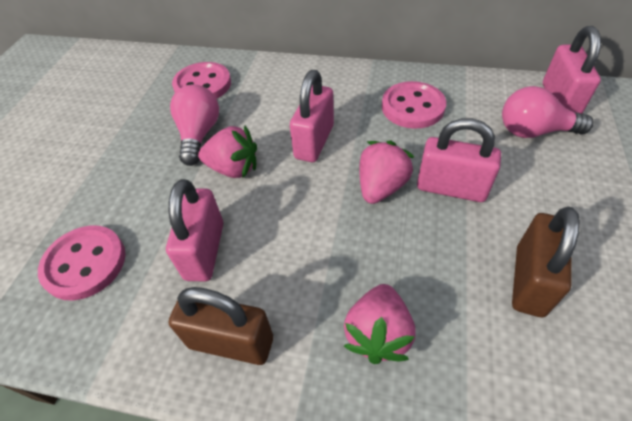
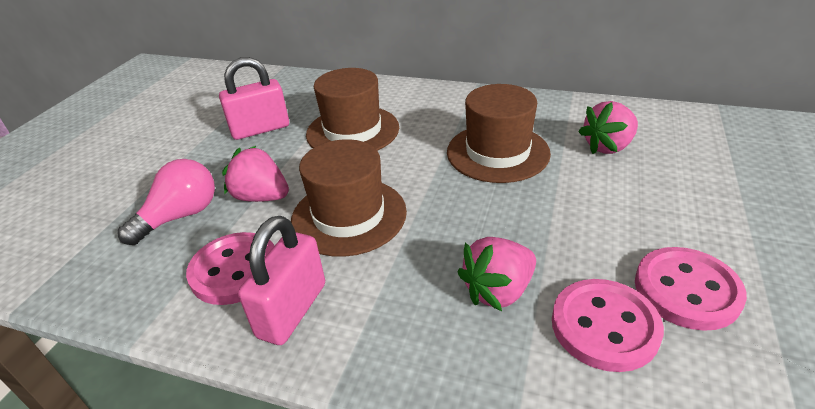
brown hat: 0 -> 3
brown padlock: 2 -> 0
pink light bulb: 2 -> 1
pink padlock: 4 -> 2

